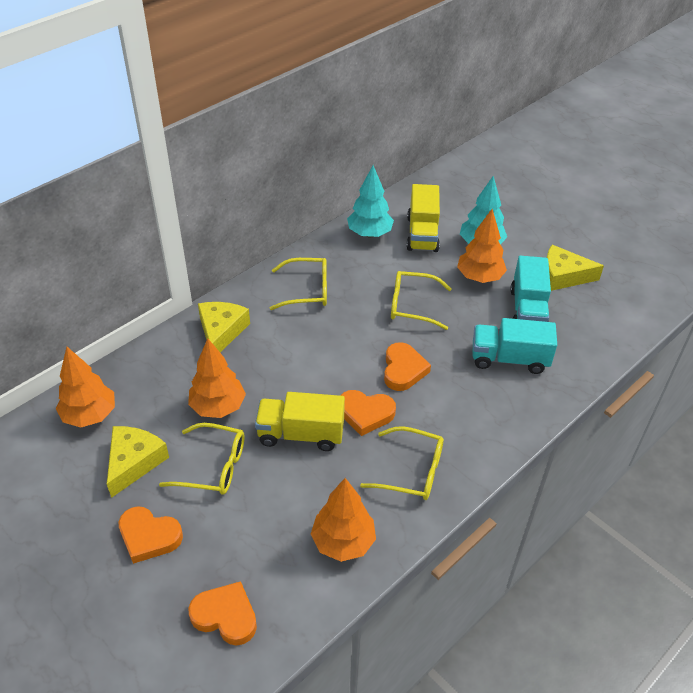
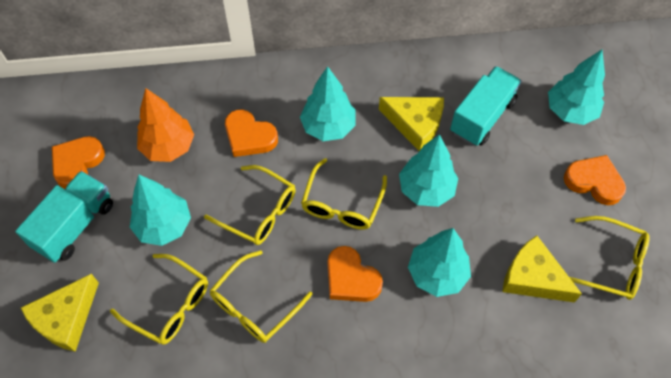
orange tree: 4 -> 1
turquoise tree: 2 -> 5
yellow glasses: 4 -> 5
yellow truck: 2 -> 0

